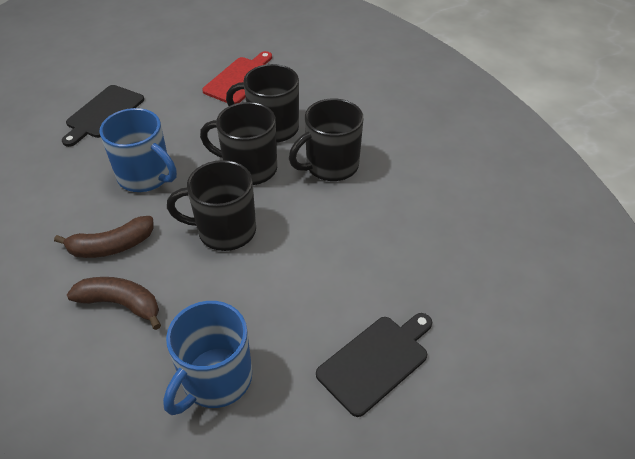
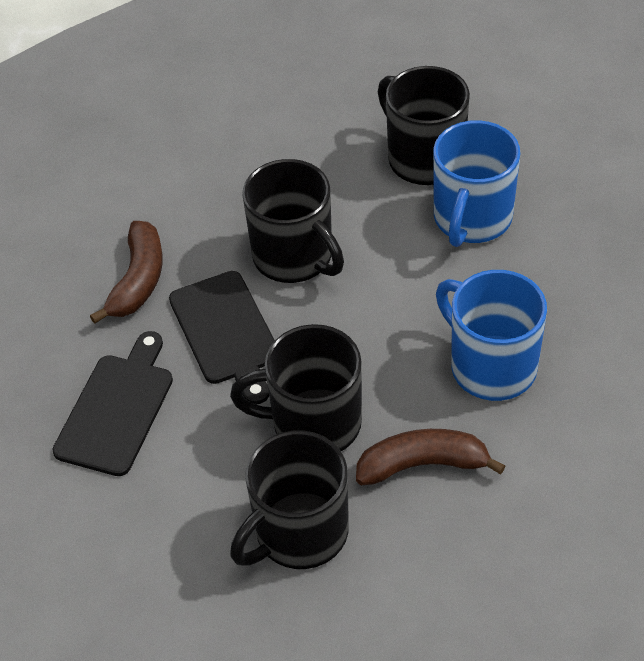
red cutting board: 1 -> 0

